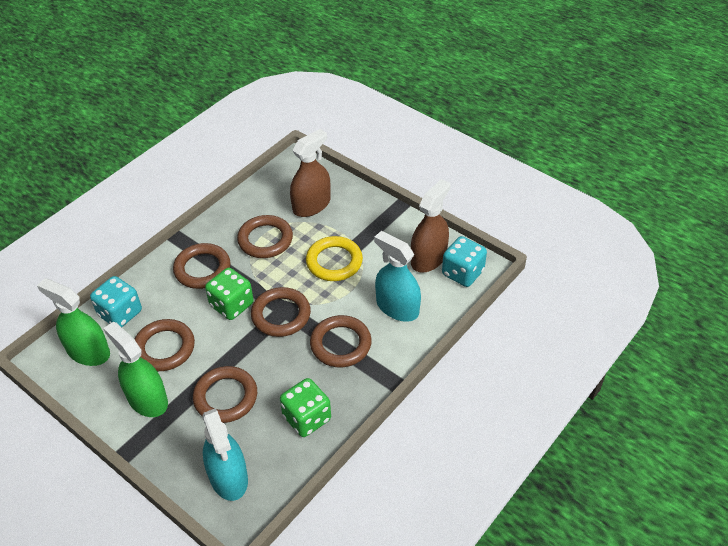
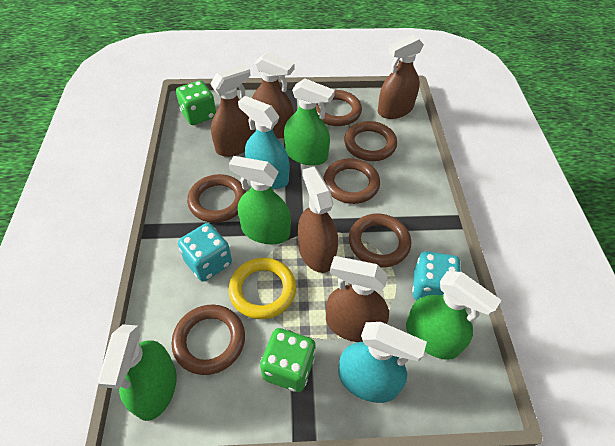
brown spray bottle: 2 -> 5
green spray bottle: 2 -> 4

